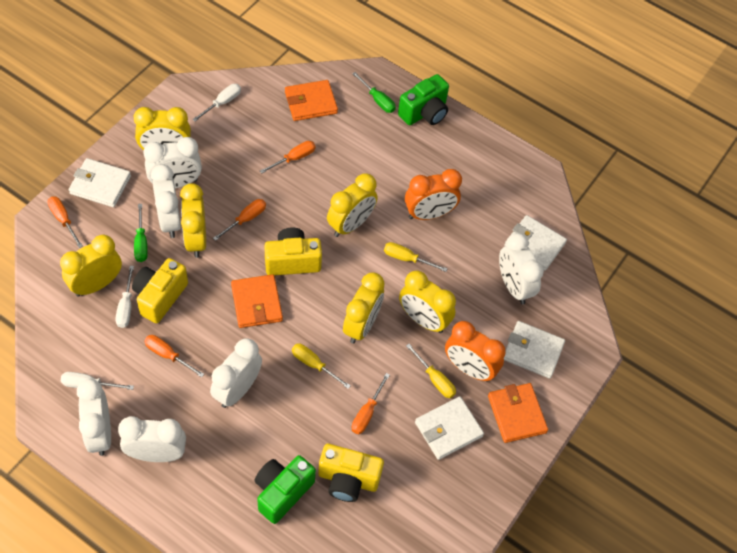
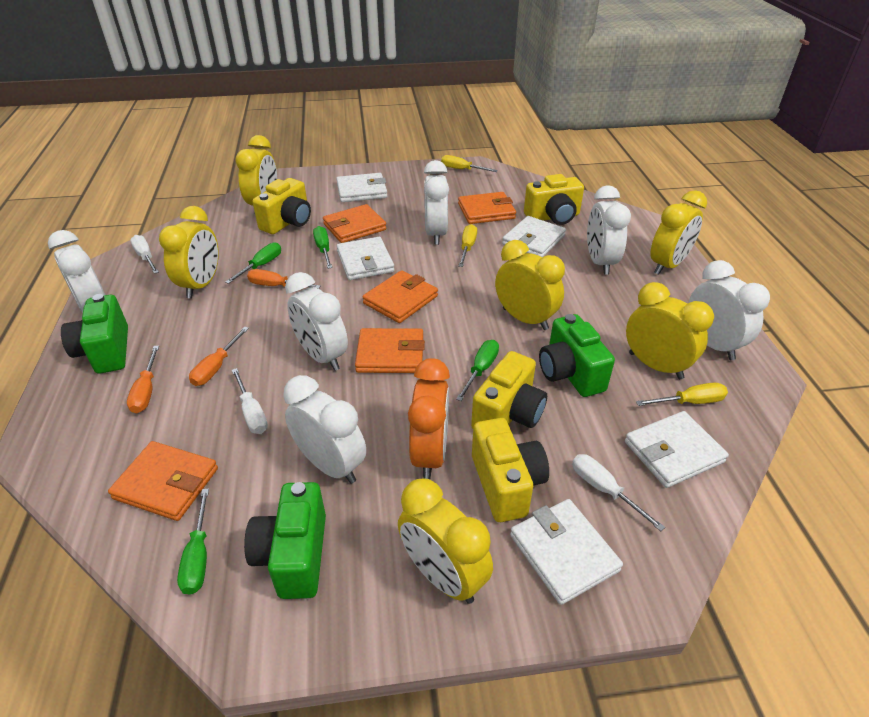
green camera: 2 -> 3
green screwdriver: 2 -> 4
orange clock: 2 -> 1
orange screwdriver: 5 -> 3
orange wallet: 3 -> 5
white wallet: 4 -> 5
yellow camera: 3 -> 4

